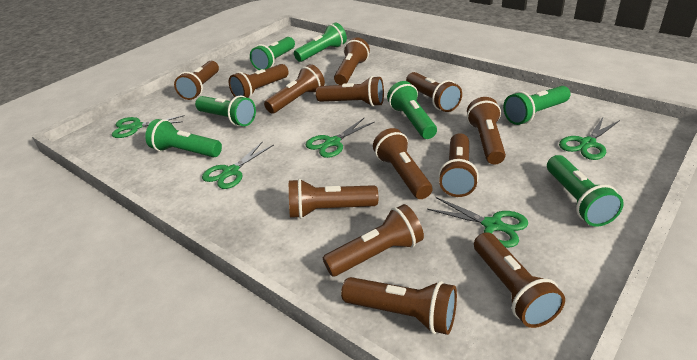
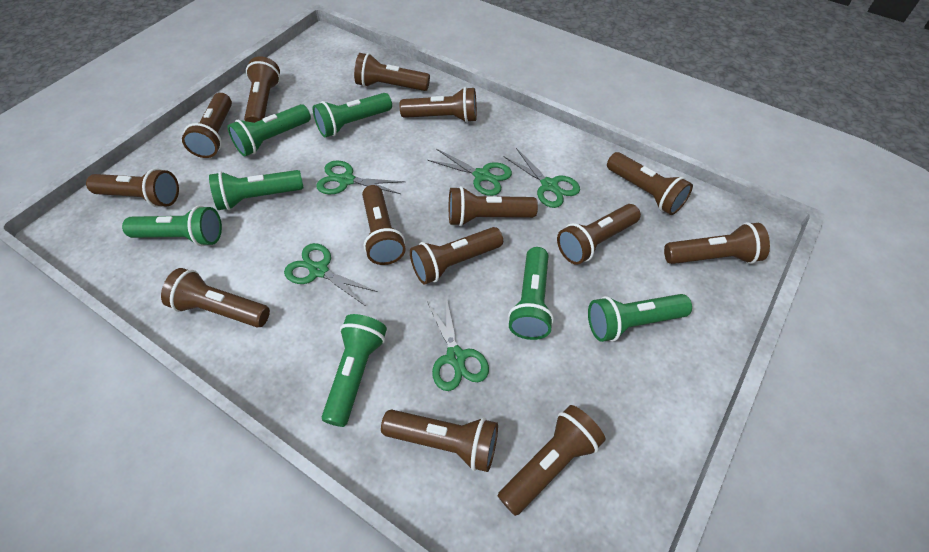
brown flashlight: 13 -> 14

